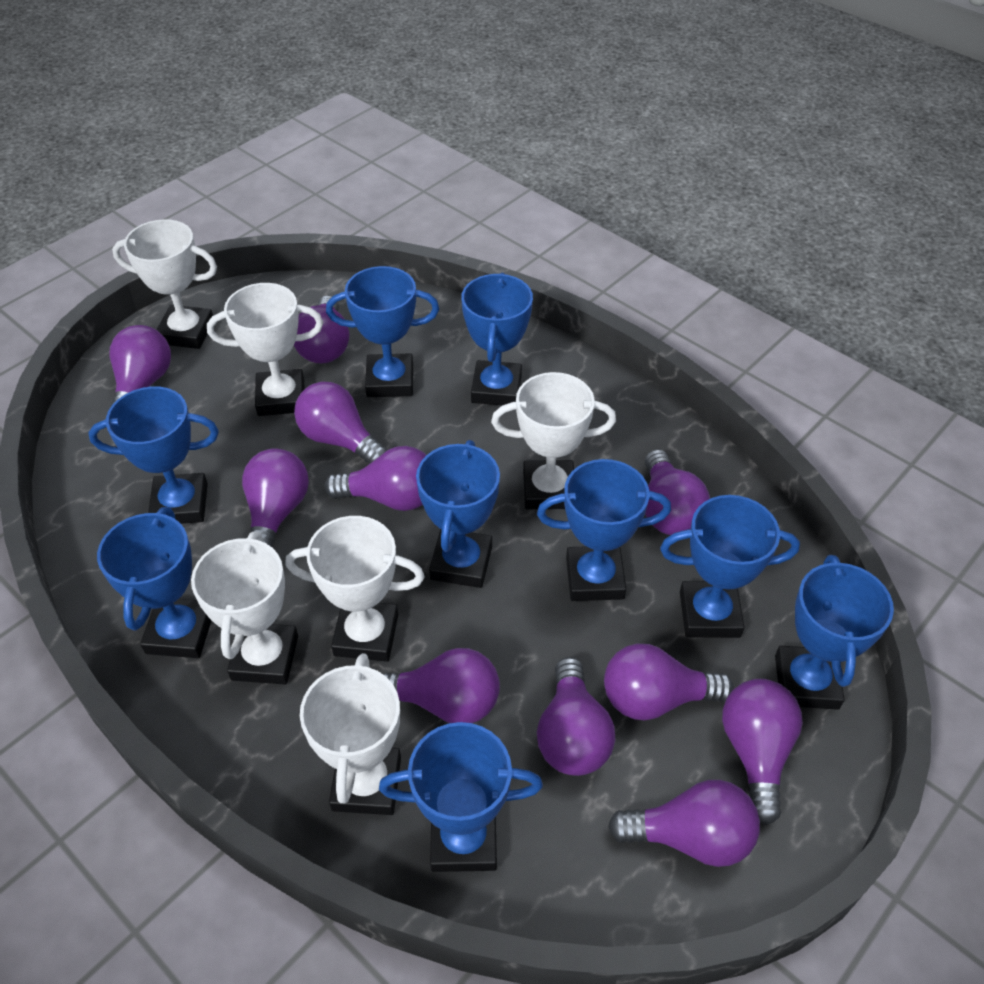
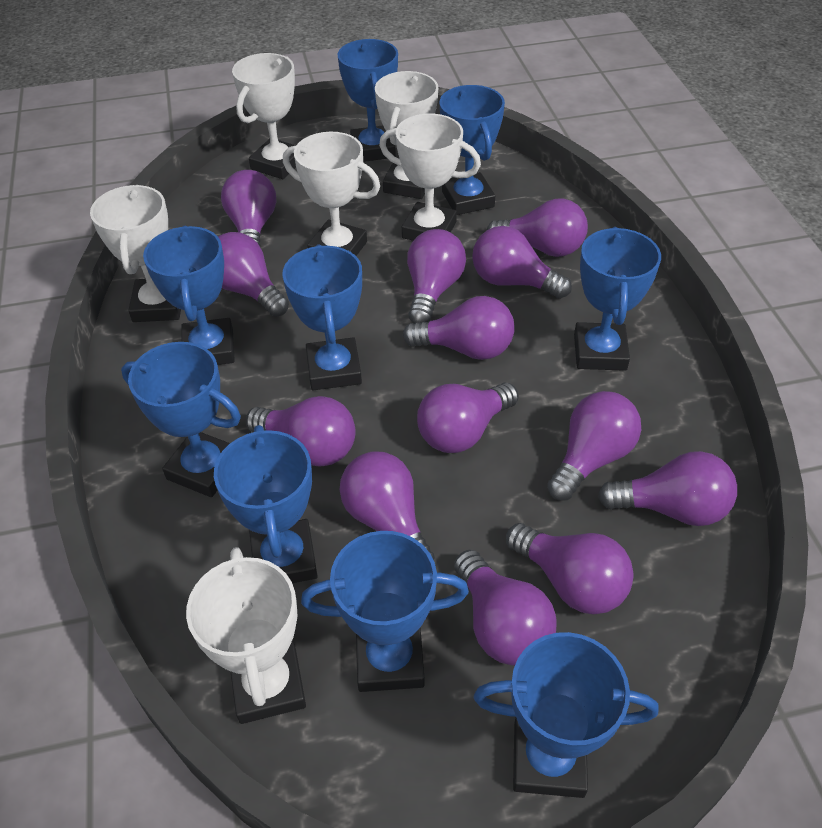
purple light bulb: 11 -> 13

